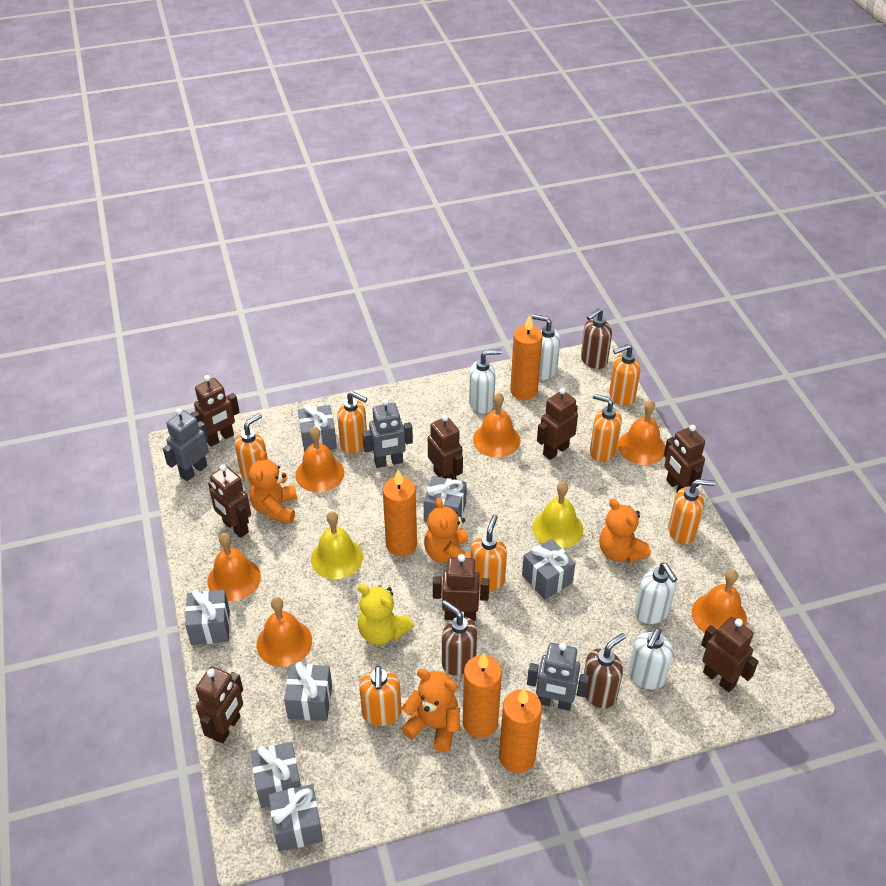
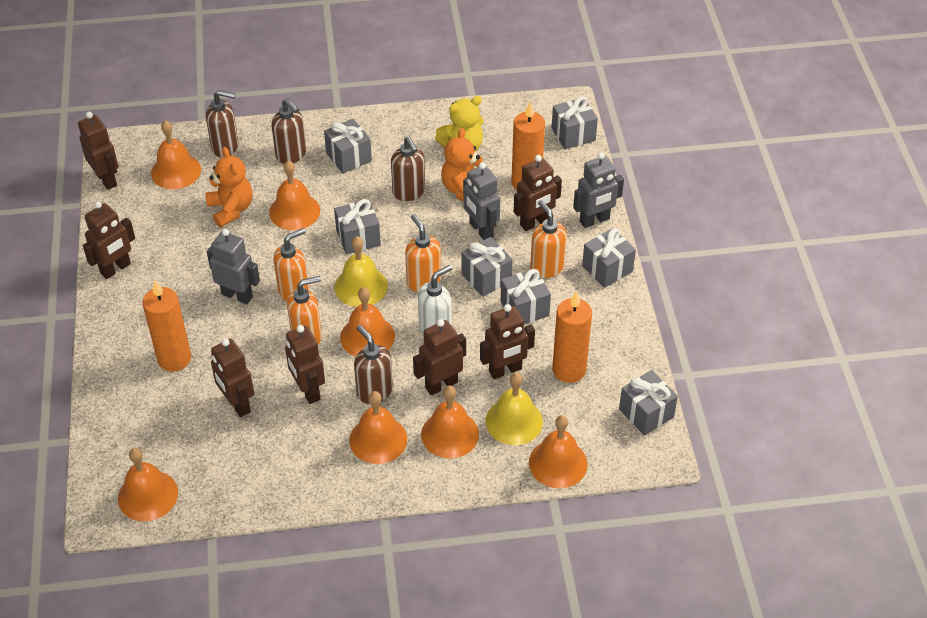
brown robot: 8 -> 7
brown soap dispenser: 3 -> 4
orange bell: 6 -> 7
orange candle: 4 -> 3
orange soap dispenser: 7 -> 4
orange teddy bear: 4 -> 2
white soap dispenser: 4 -> 1

